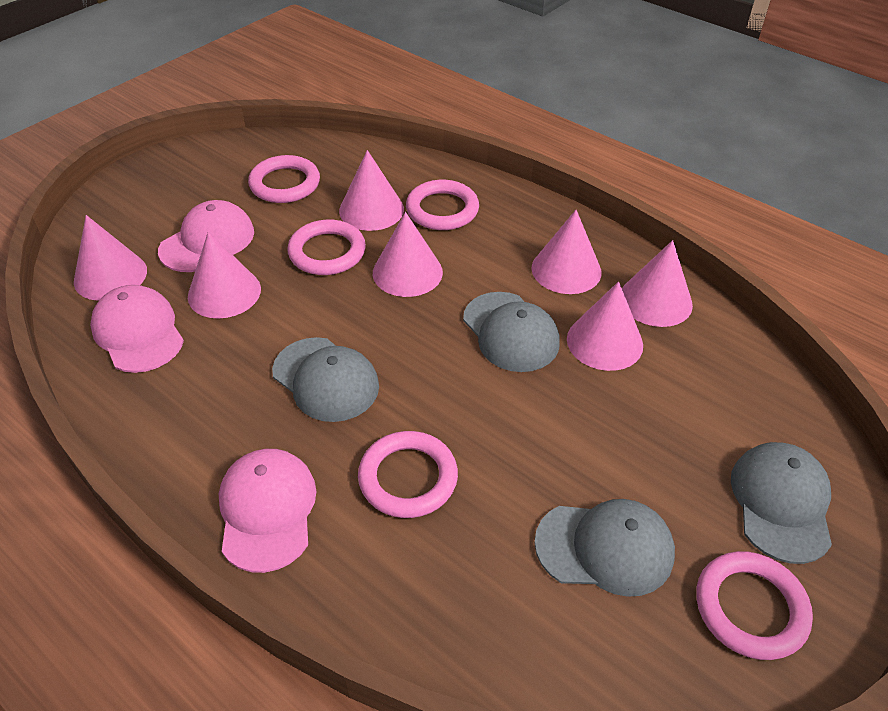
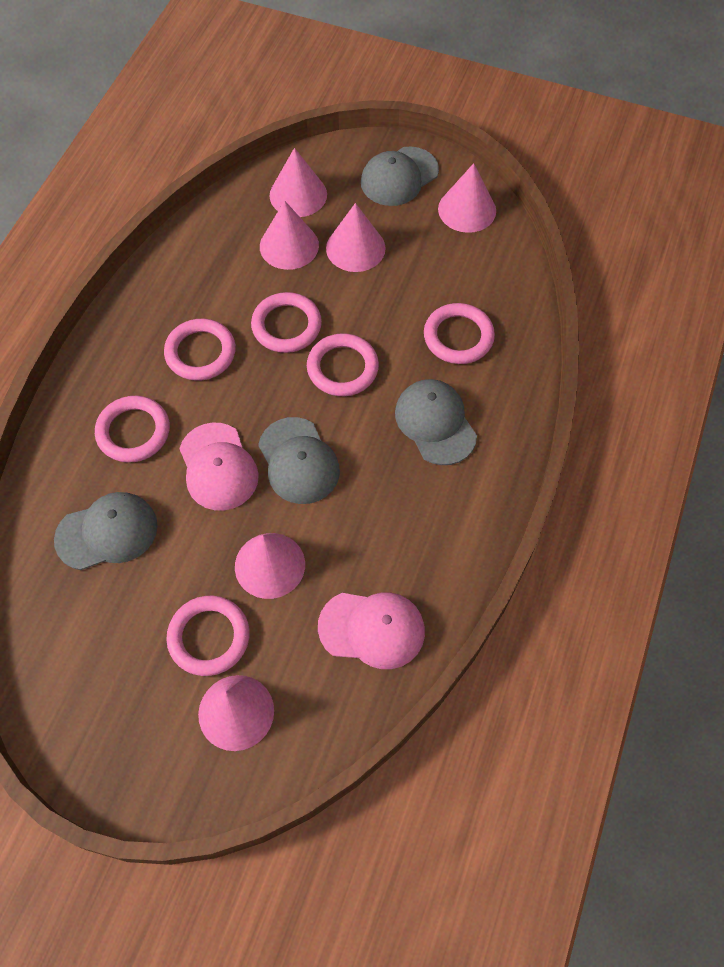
pink cap: 3 -> 2
pink cone: 7 -> 6
pink ring: 5 -> 6

